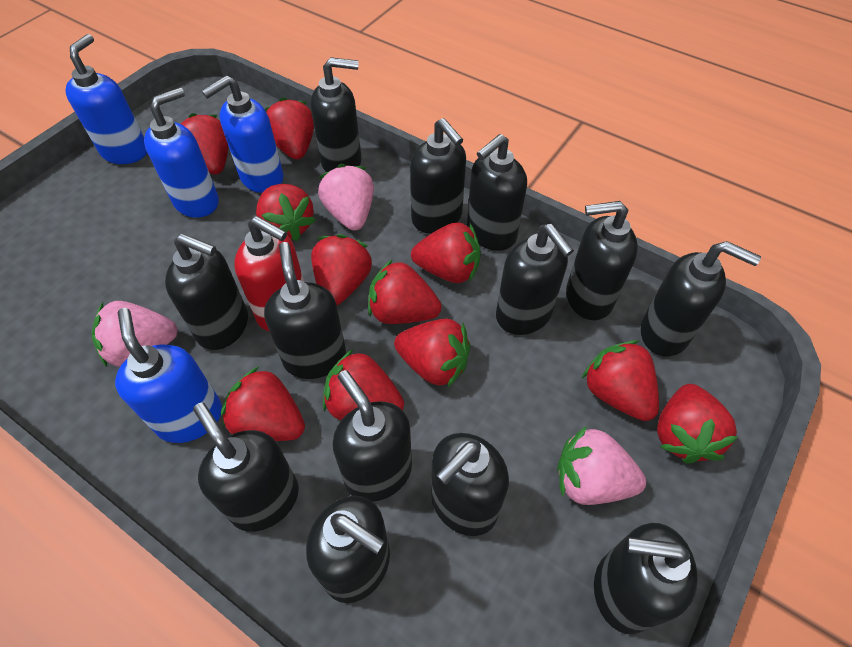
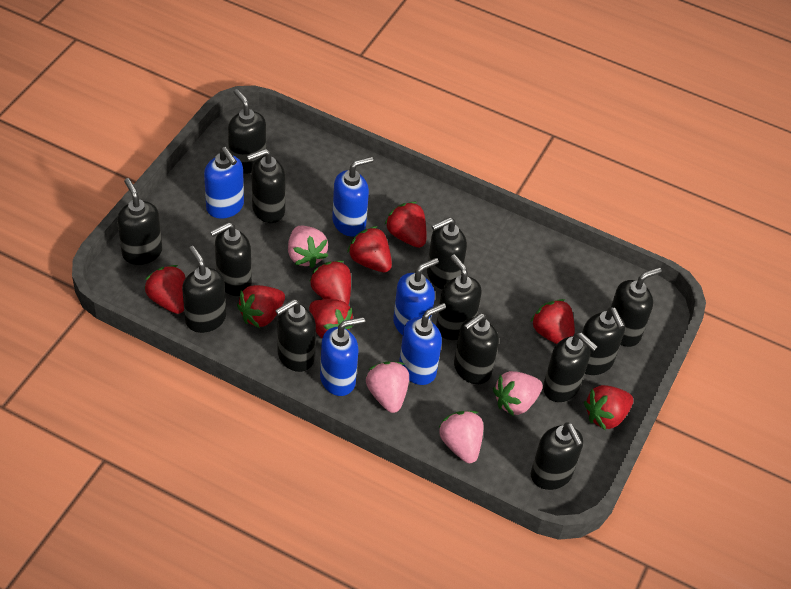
blue soap dispenser: 4 -> 5
pink strawberry: 3 -> 4
red soap dispenser: 1 -> 0
red strawberry: 11 -> 8

